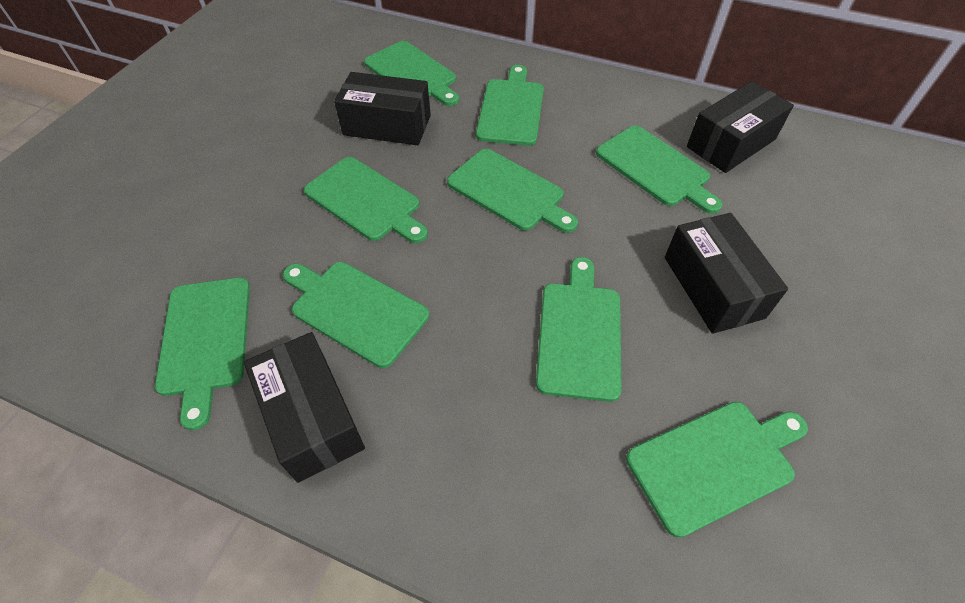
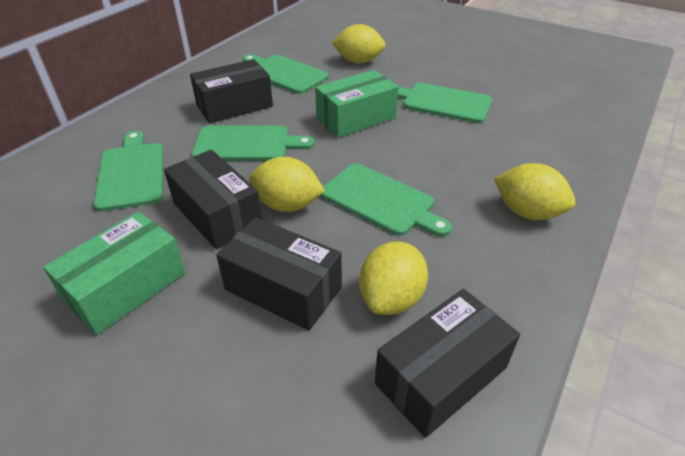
green box: 0 -> 2
green cutting board: 9 -> 5
yellow lemon: 0 -> 4

